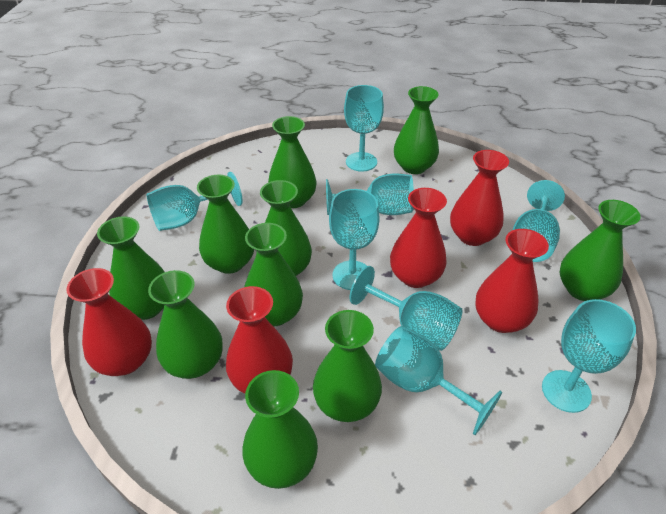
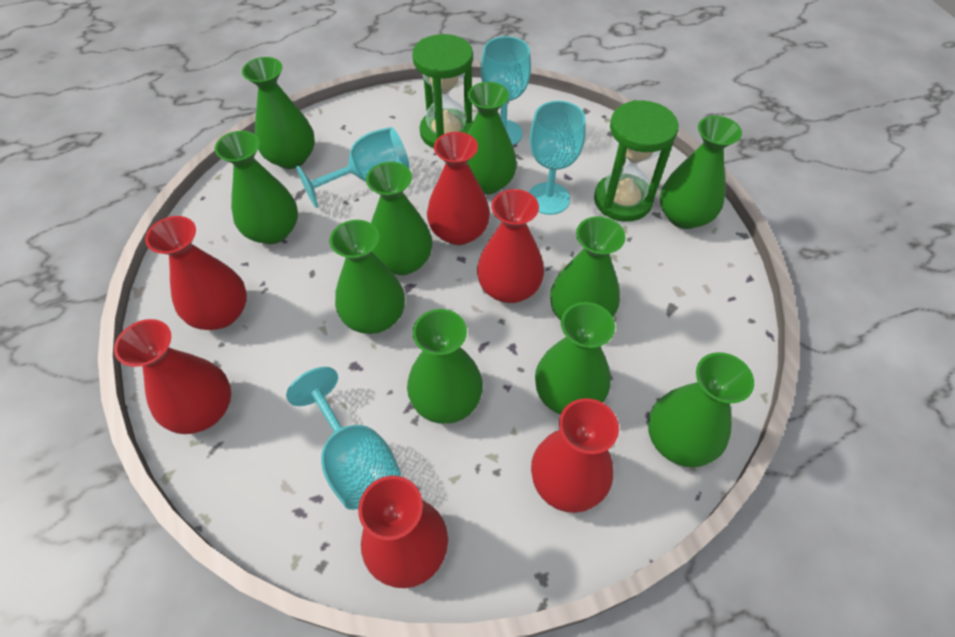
green hourglass: 0 -> 2
red vase: 5 -> 6
turquoise goblet: 8 -> 4

